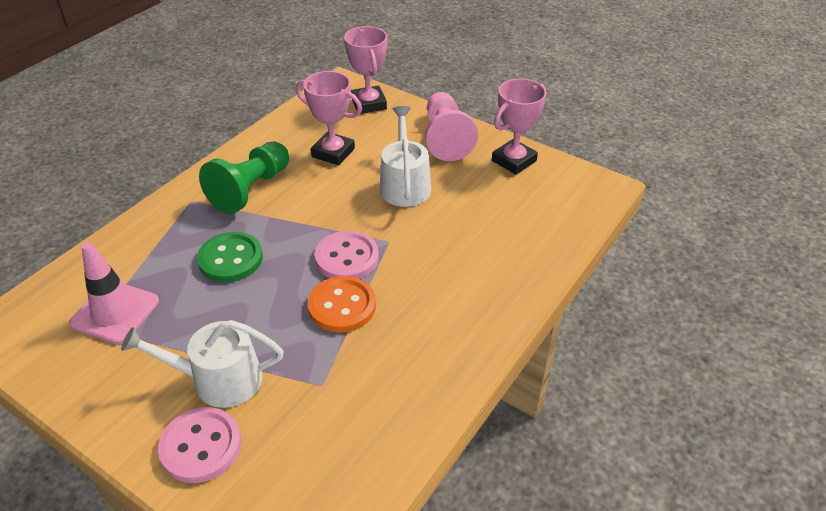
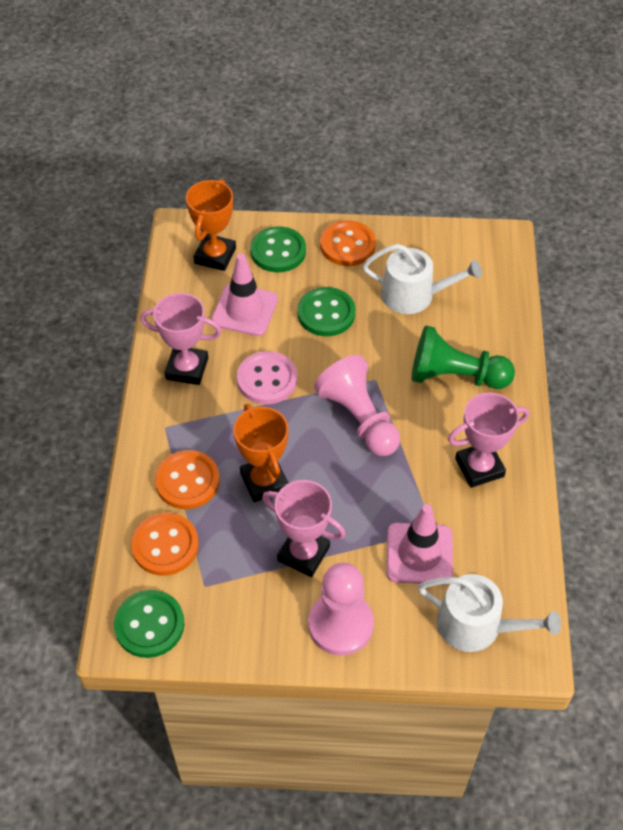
green button: 1 -> 3
orange button: 1 -> 3
orange trophy: 0 -> 2
pink button: 2 -> 1
pink pawn: 1 -> 2
pink traffic cone: 1 -> 2

